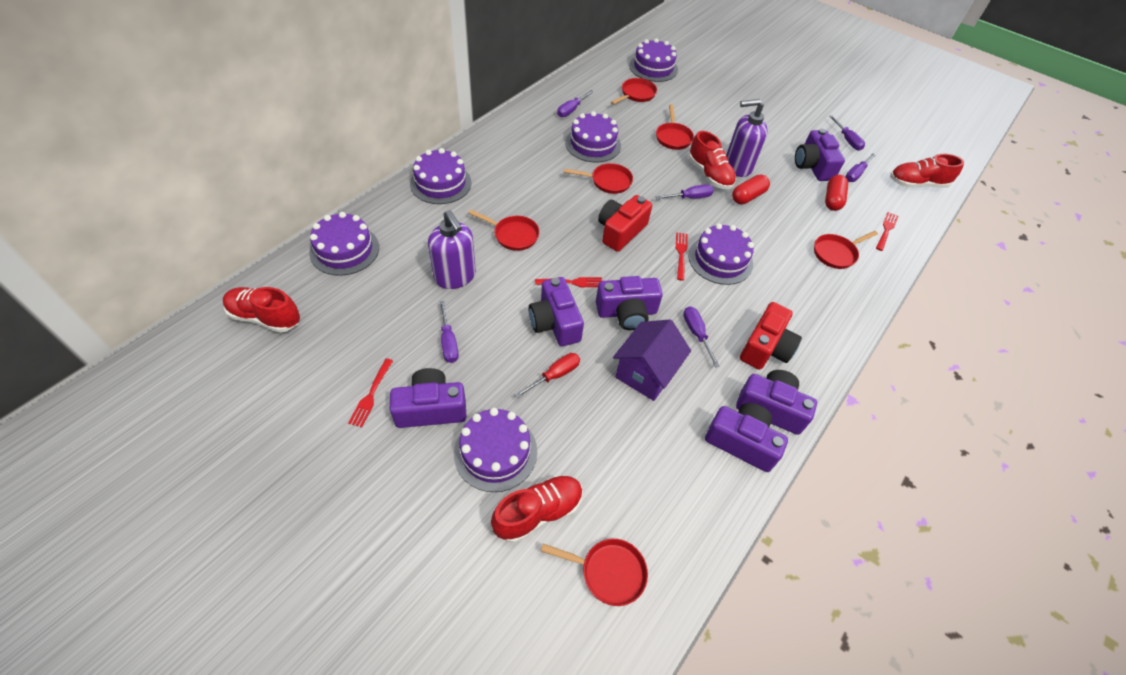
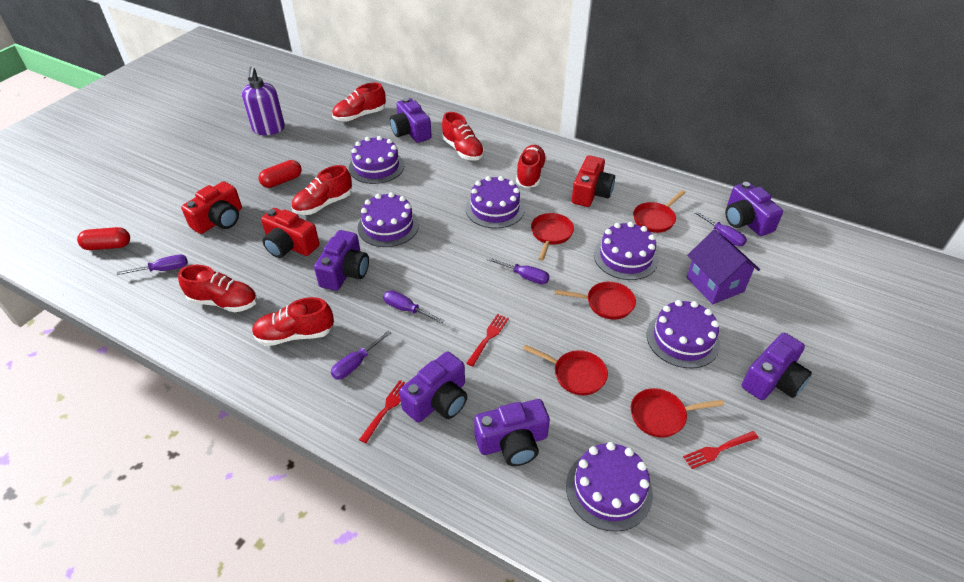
purple screwdriver: 6 -> 5
purple soap dispenser: 2 -> 1
red camera: 2 -> 3
red fork: 4 -> 3
red pan: 6 -> 5
red screwdriver: 1 -> 0
red shoe: 4 -> 6

